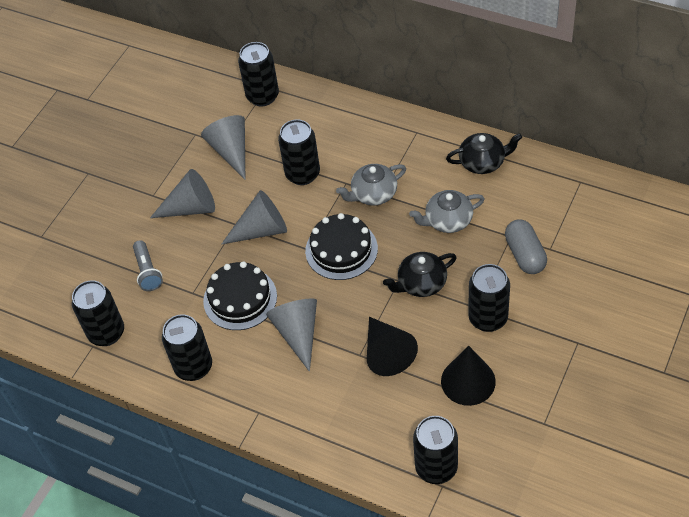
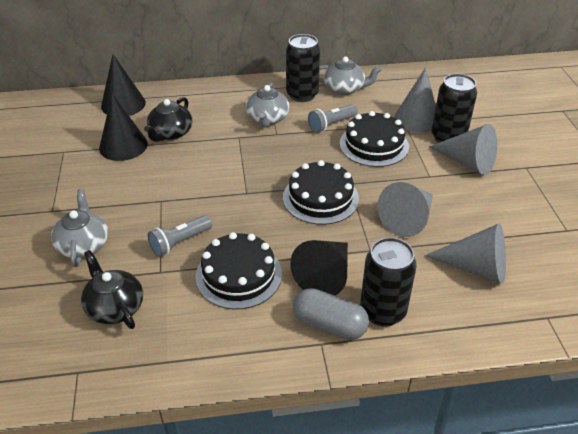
black cake: 2 -> 3
black can: 6 -> 3
black cone: 2 -> 3
grey flashlight: 1 -> 2
grey teapot: 2 -> 3

